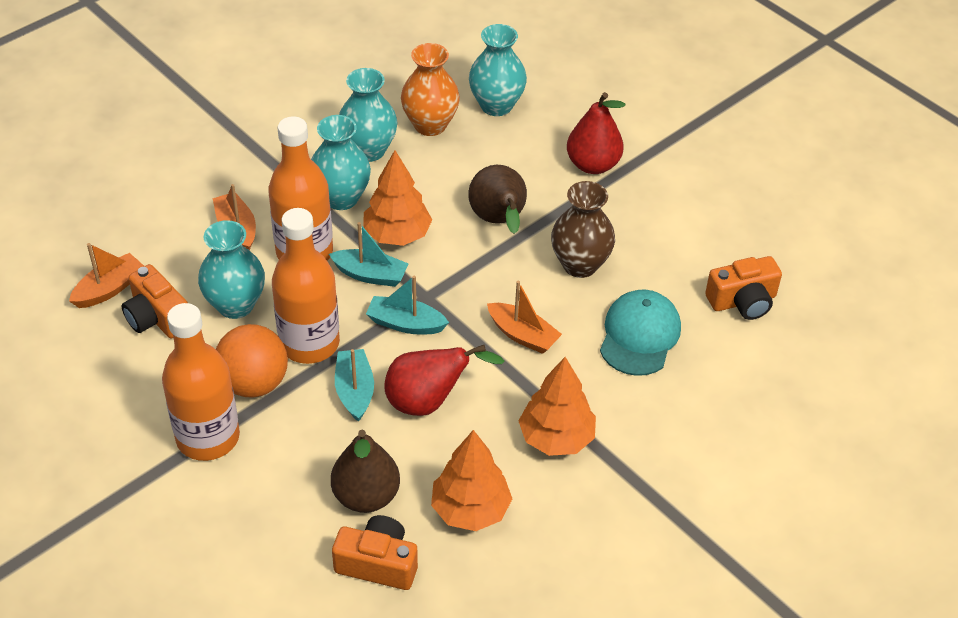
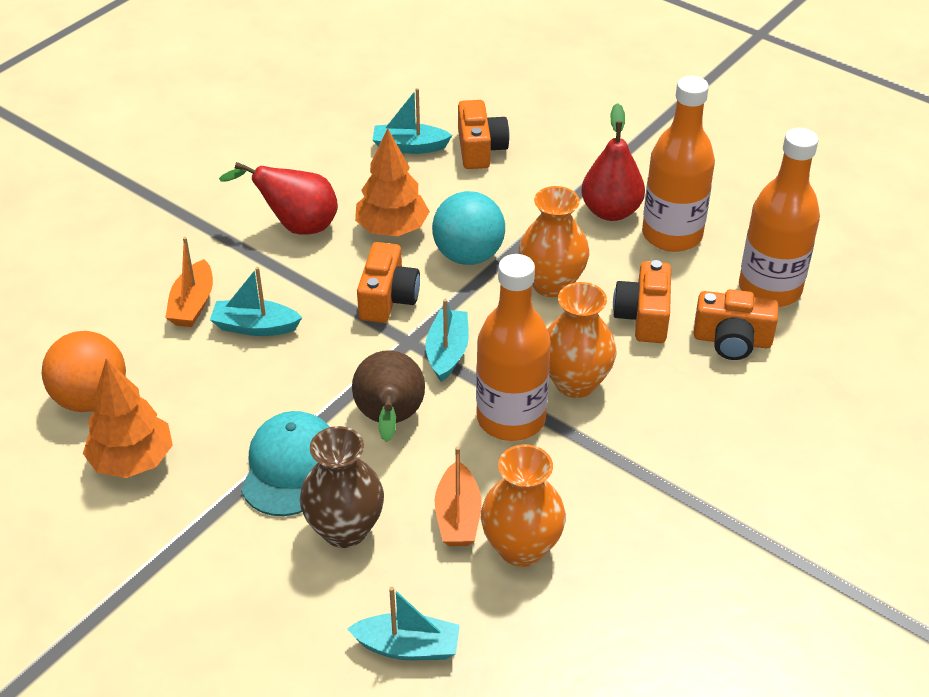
brown pear: 2 -> 1
orange boat: 3 -> 2
orange camera: 3 -> 4
orange tree: 3 -> 2
orange vase: 1 -> 3
turquoise ball: 0 -> 1
turquoise boat: 3 -> 4
turquoise vase: 4 -> 0

